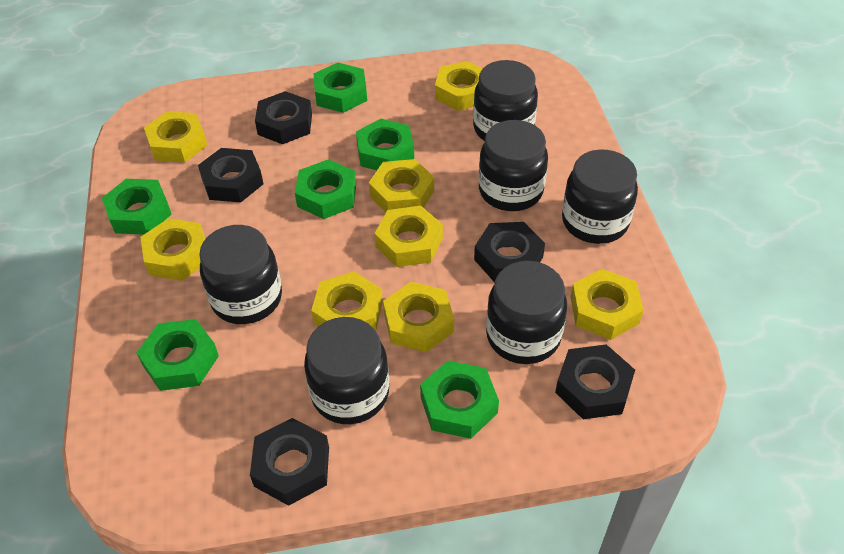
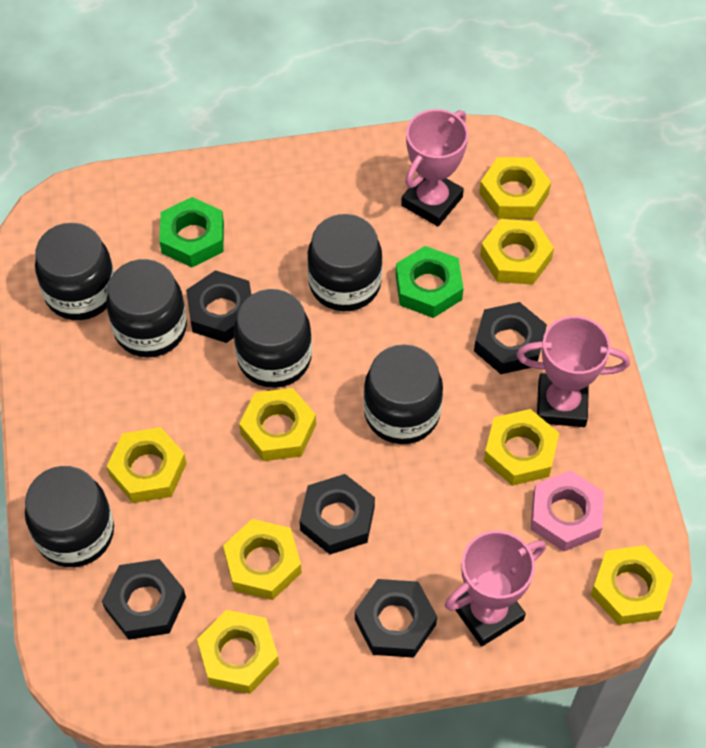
green nut: 6 -> 2
pink nut: 0 -> 1
pink trophy: 0 -> 3

